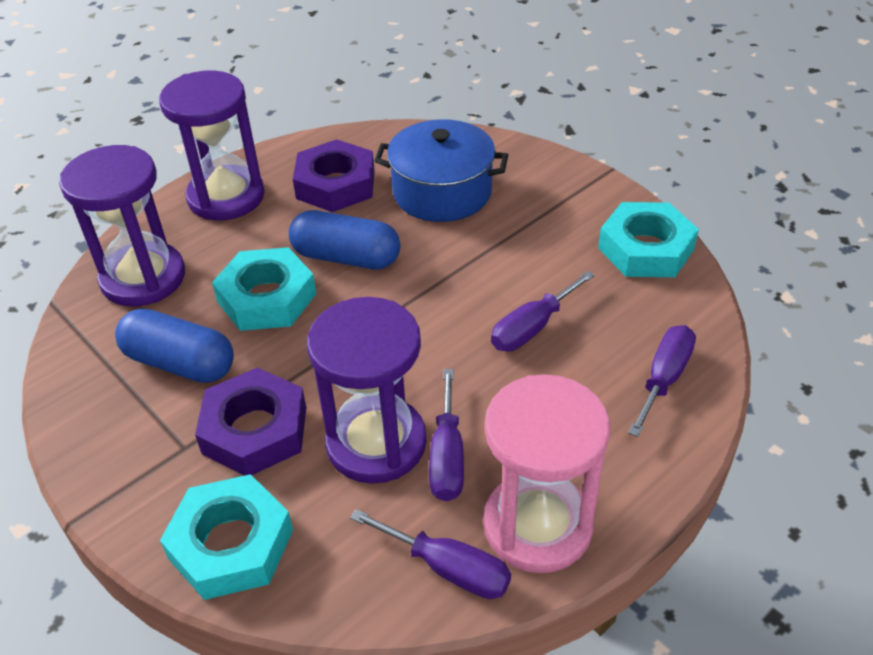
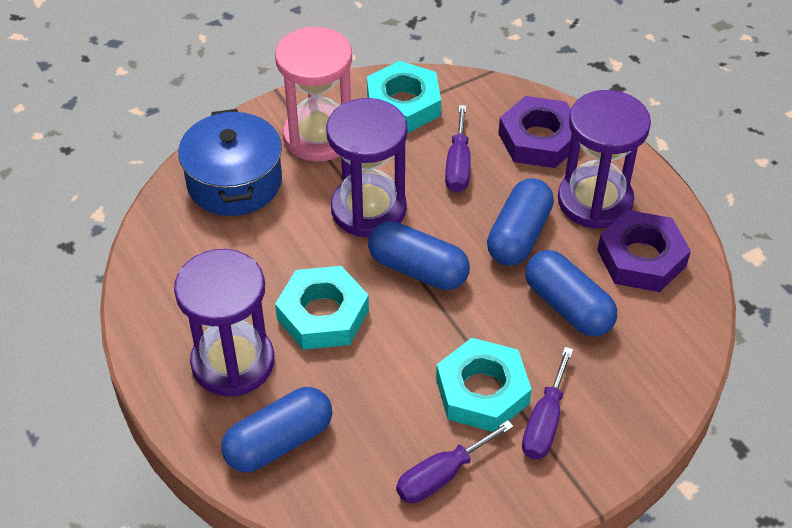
blue capsule: 2 -> 4
purple screwdriver: 4 -> 3

